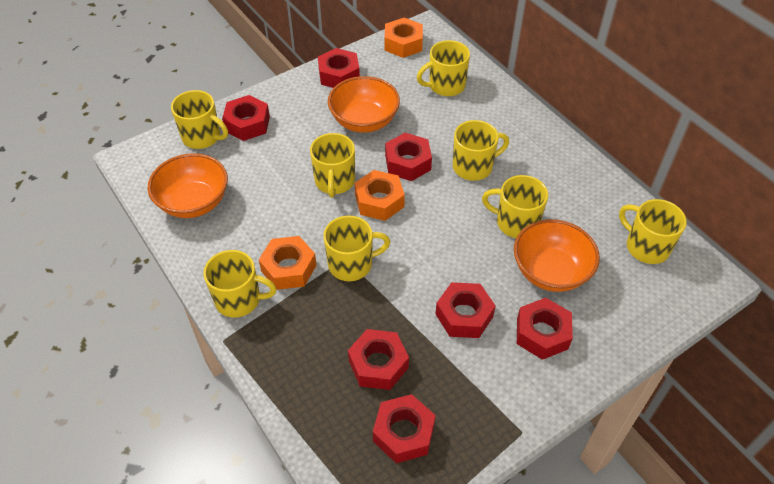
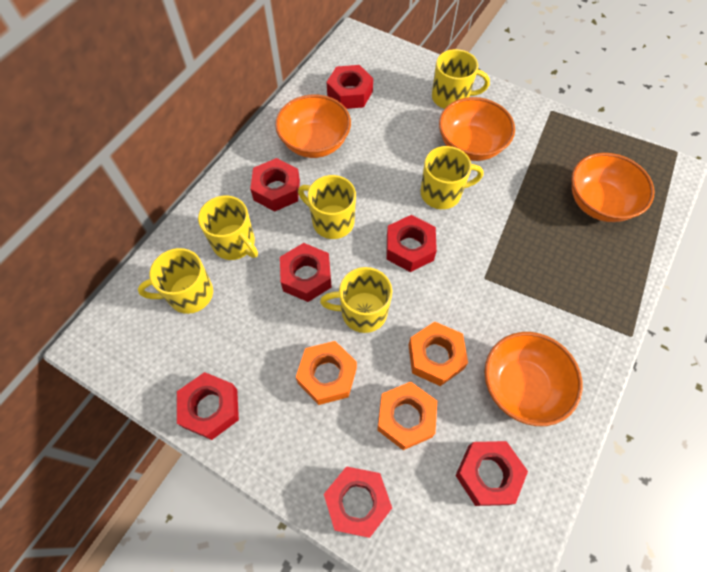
orange bowl: 3 -> 4
yellow mug: 8 -> 6

